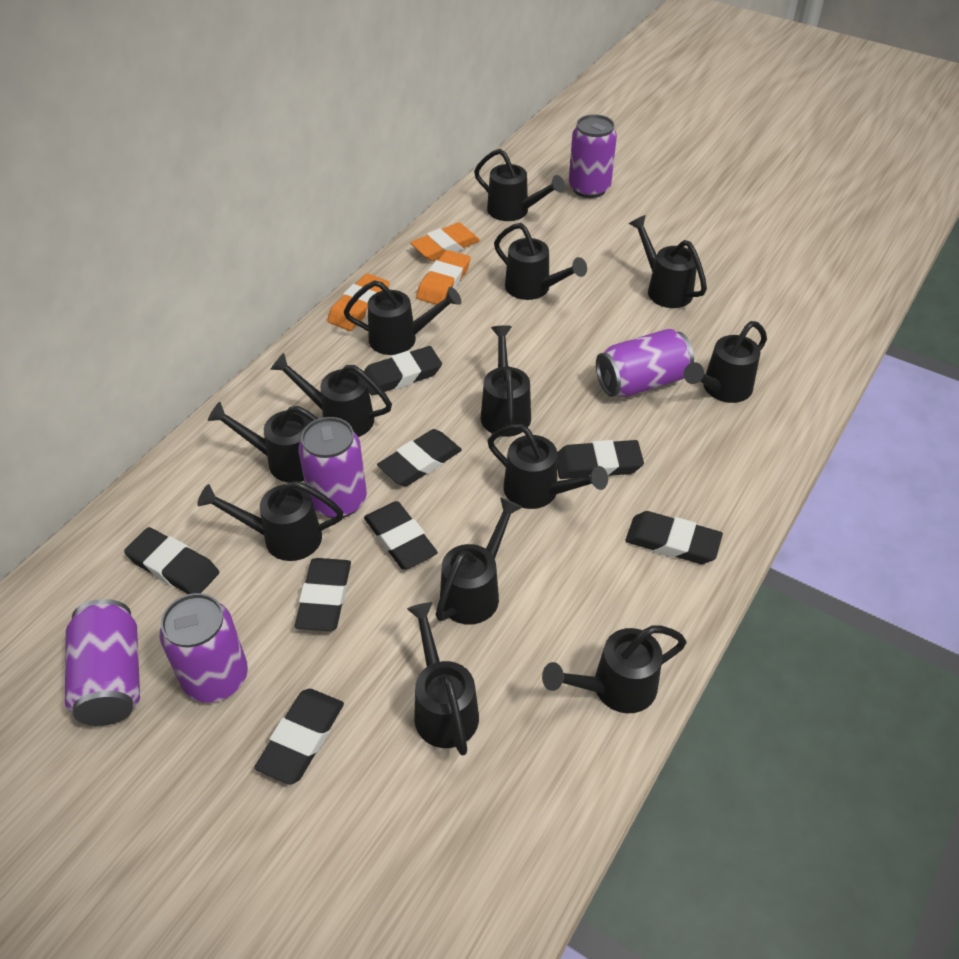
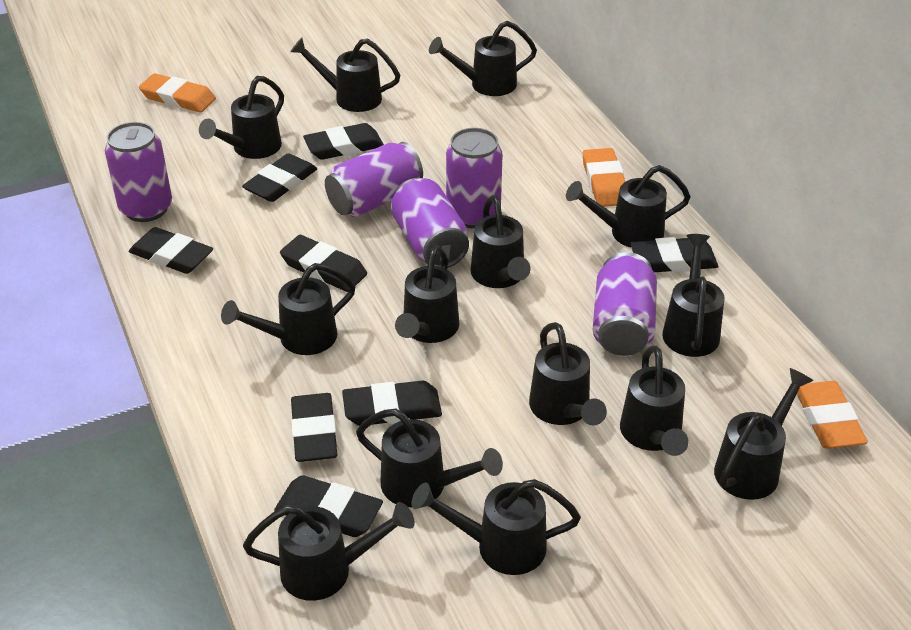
black watering can: 13 -> 14

